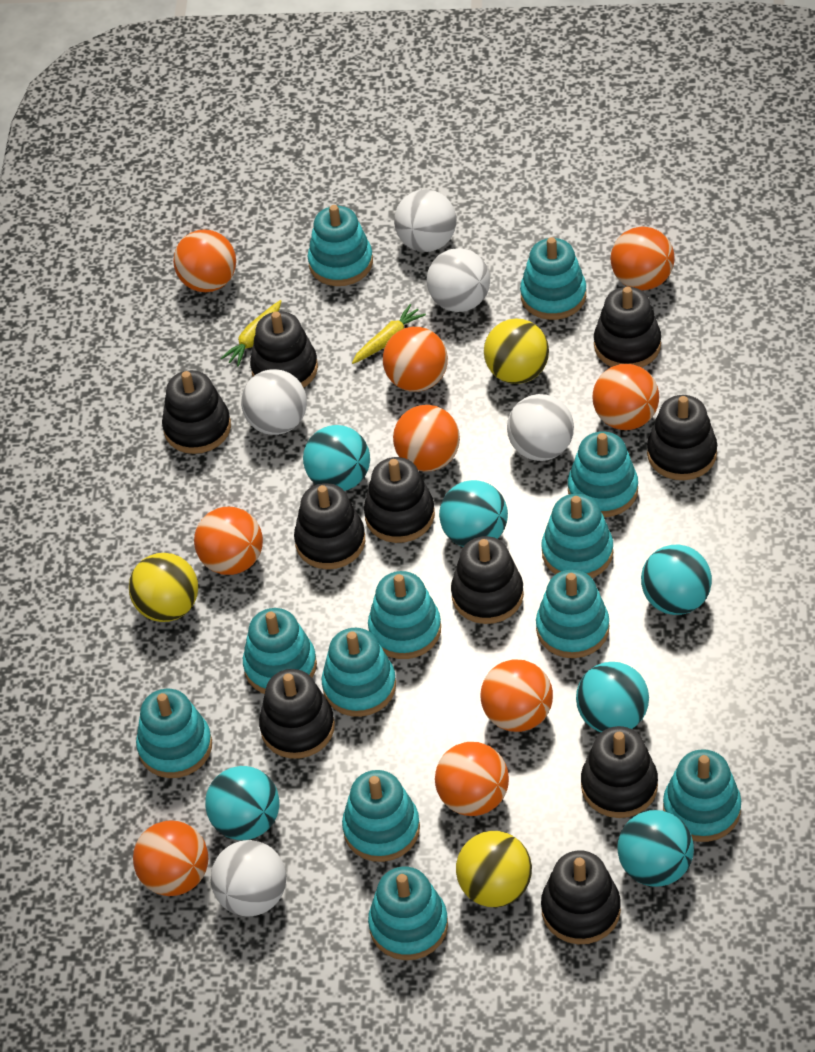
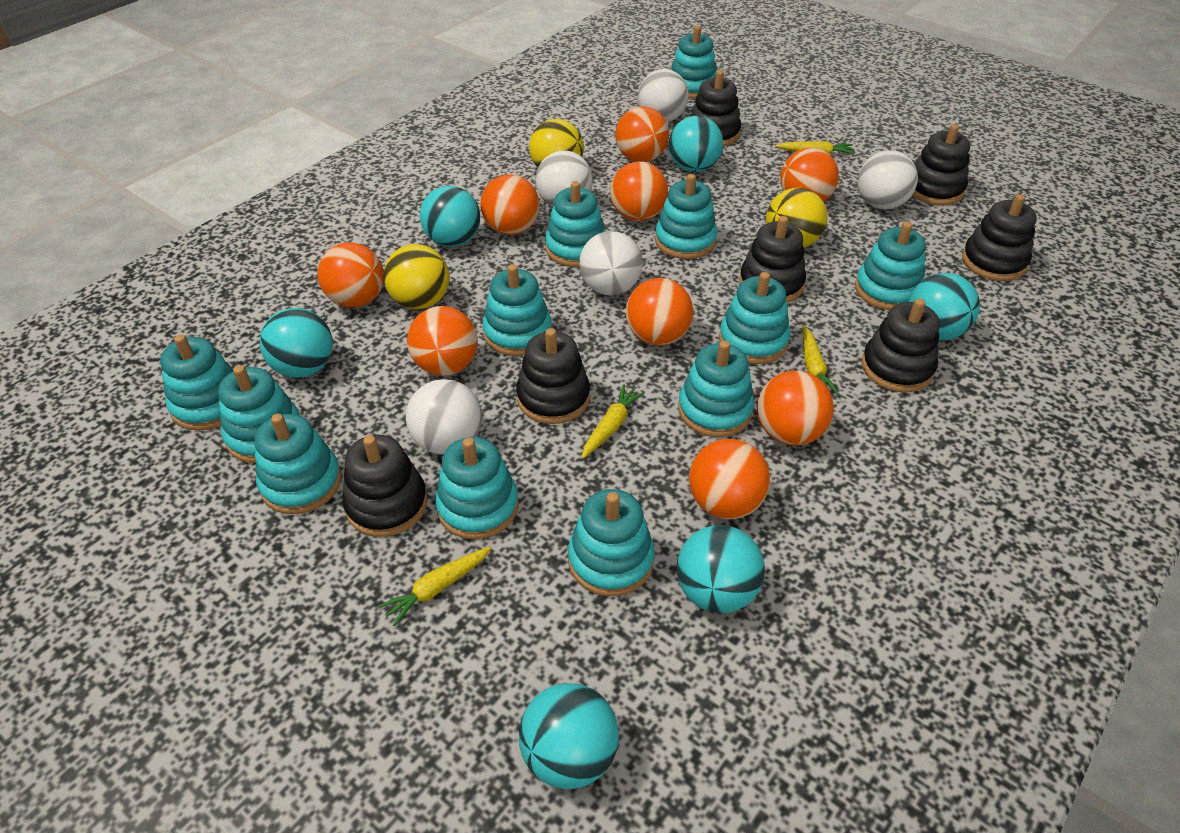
black stacking toy: 10 -> 7
yellow carrot: 2 -> 4

